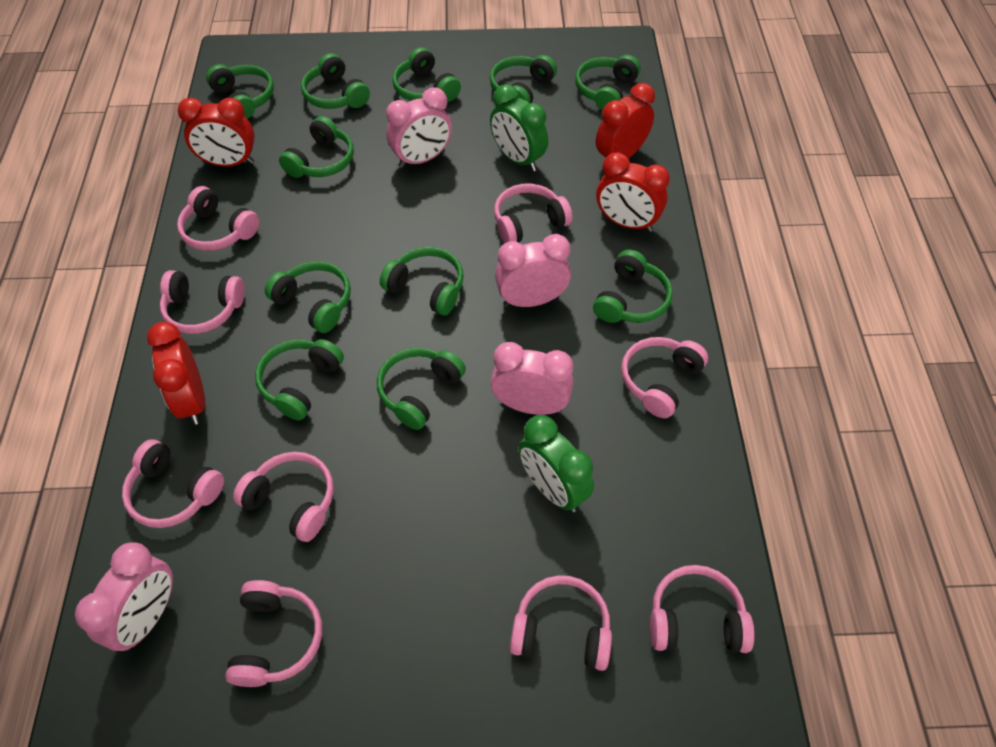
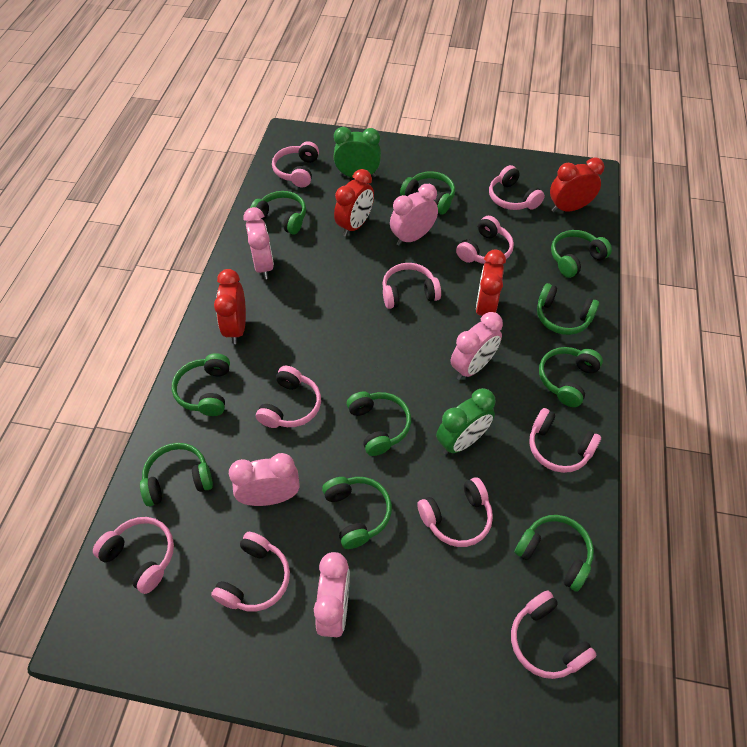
green headphones: 11 -> 10
pink clock: 4 -> 5
pink headphones: 9 -> 10

